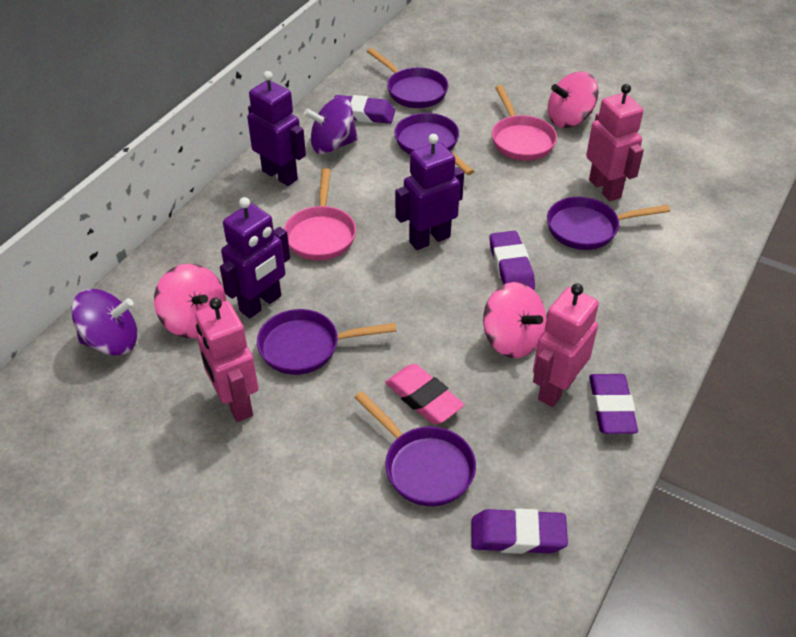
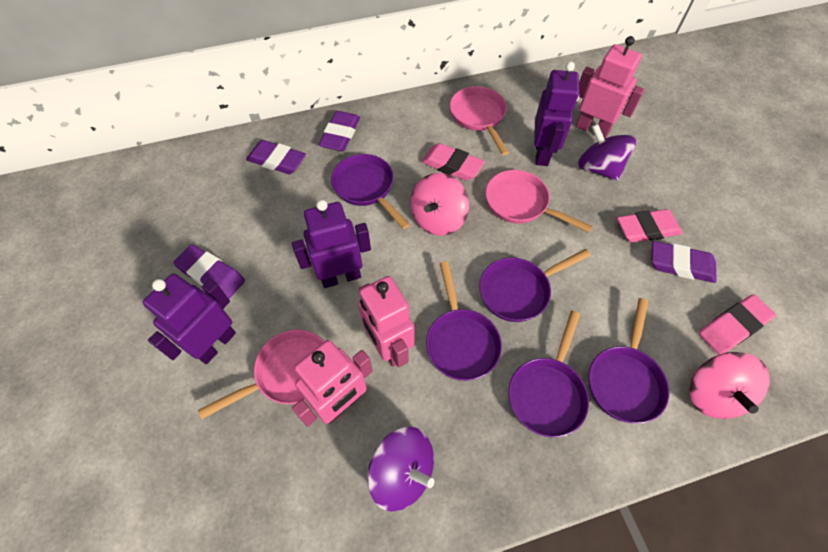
pink eraser: 1 -> 3
pink pan: 2 -> 3
pink spinning top: 3 -> 2

